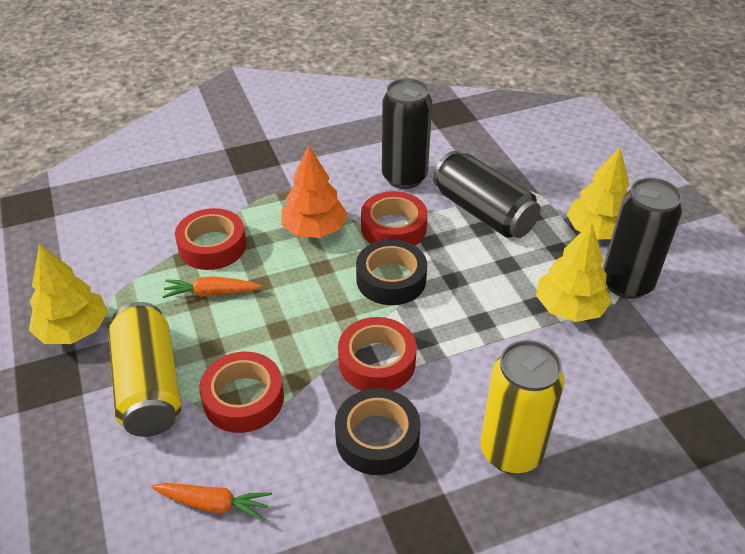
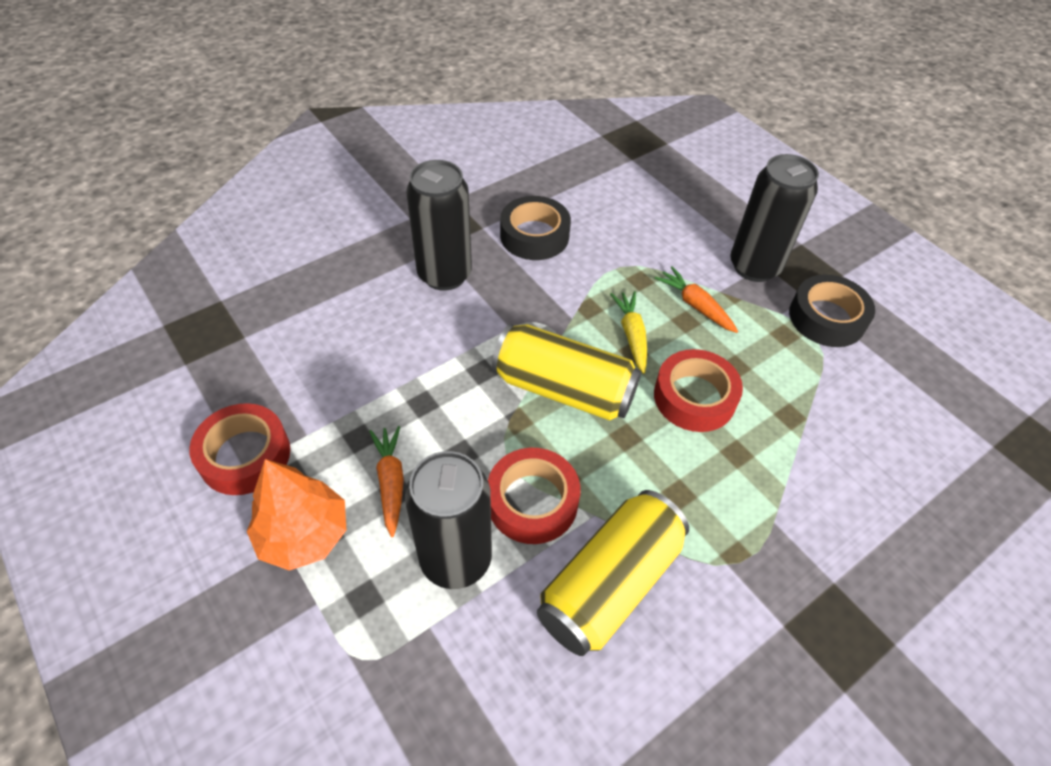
red tape: 4 -> 3
yellow carrot: 0 -> 1
yellow tree: 3 -> 0

